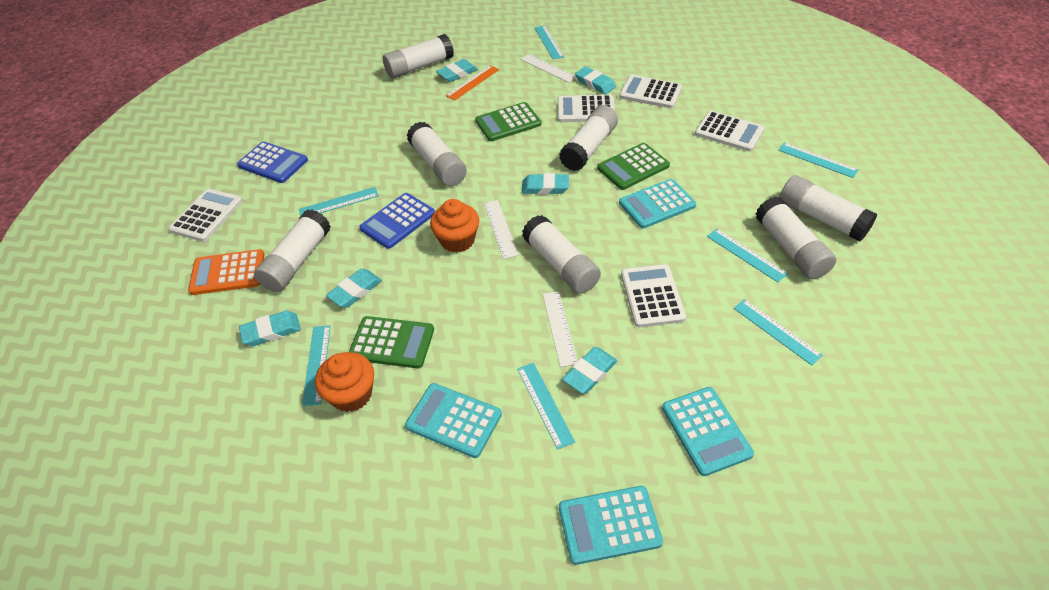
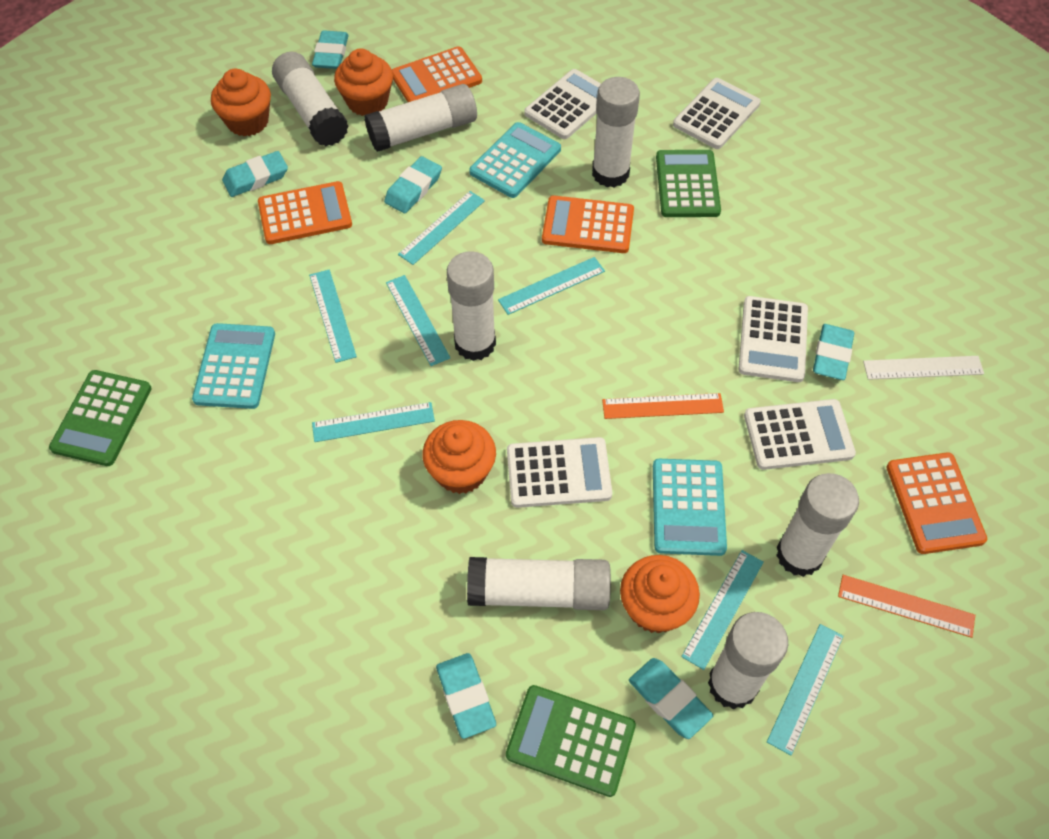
blue calculator: 2 -> 0
orange calculator: 1 -> 4
orange cupcake: 2 -> 4
orange ruler: 1 -> 2
turquoise calculator: 4 -> 3
white ruler: 3 -> 1

